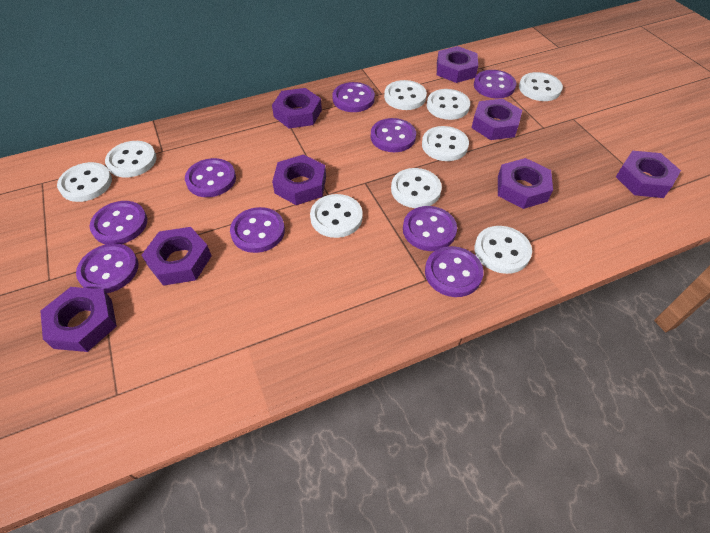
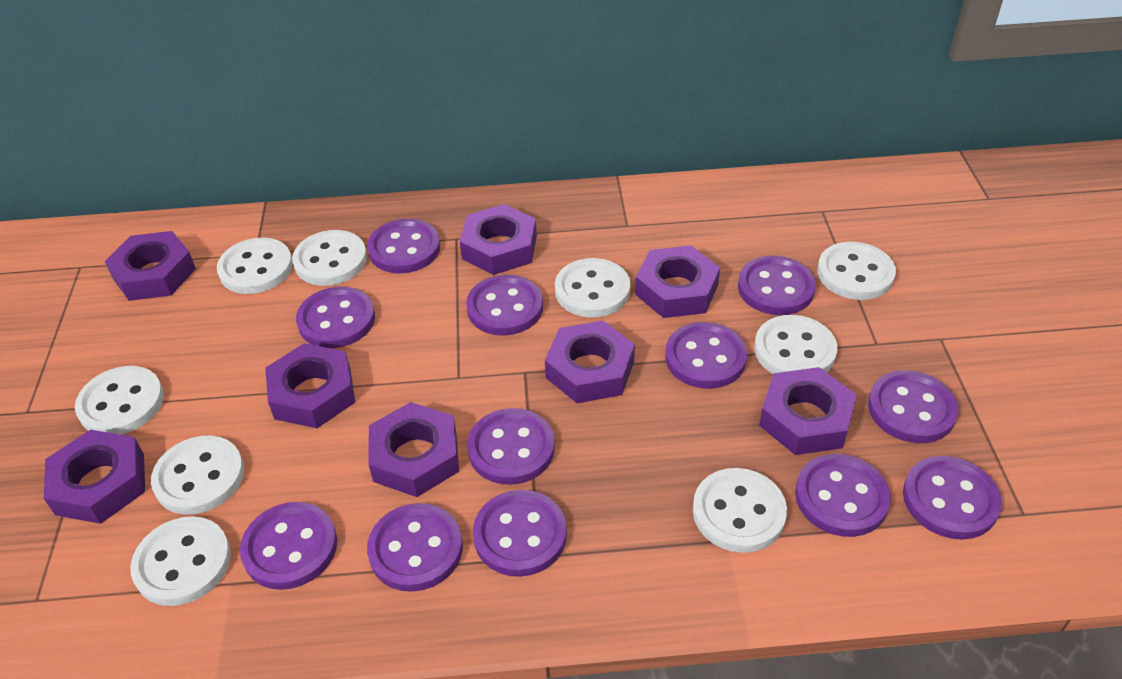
purple button: 9 -> 12

